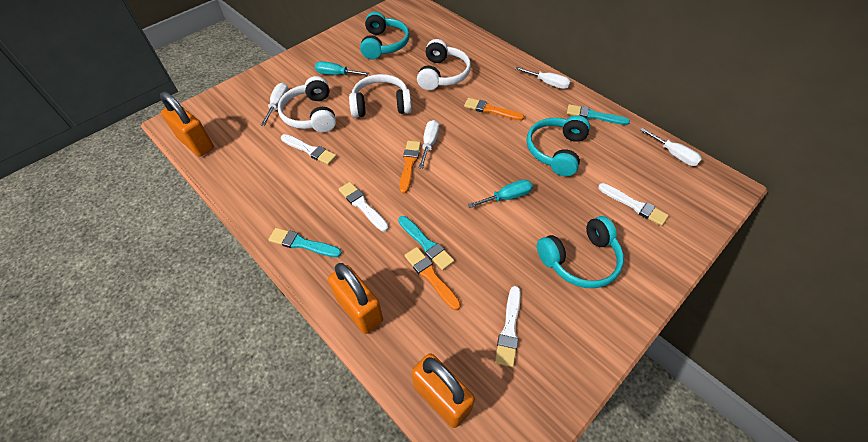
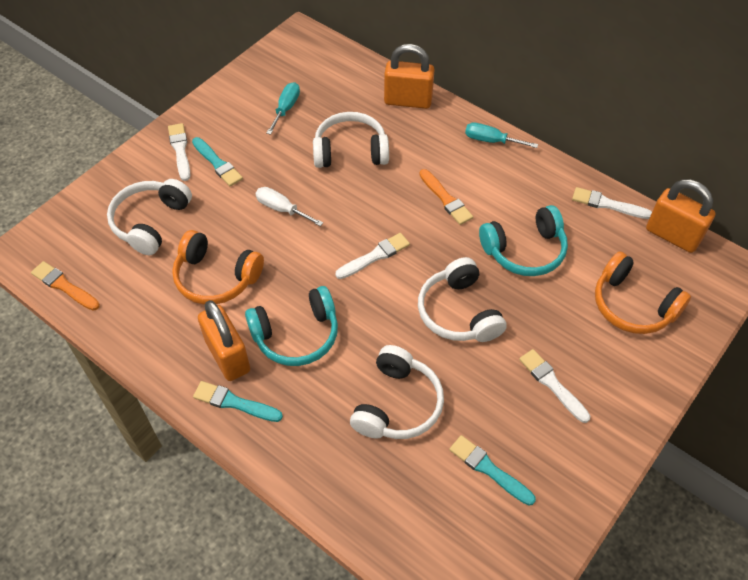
orange brush: 3 -> 2
orange headphones: 0 -> 2
turquoise headphones: 3 -> 2
white headphones: 3 -> 4
white screwdriver: 4 -> 1

